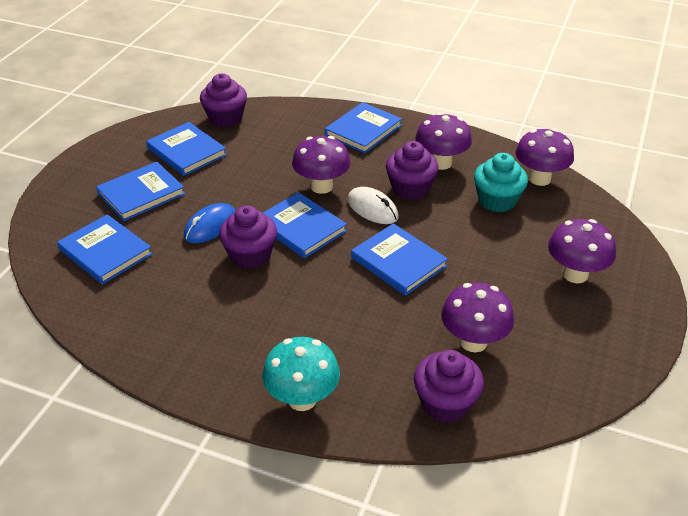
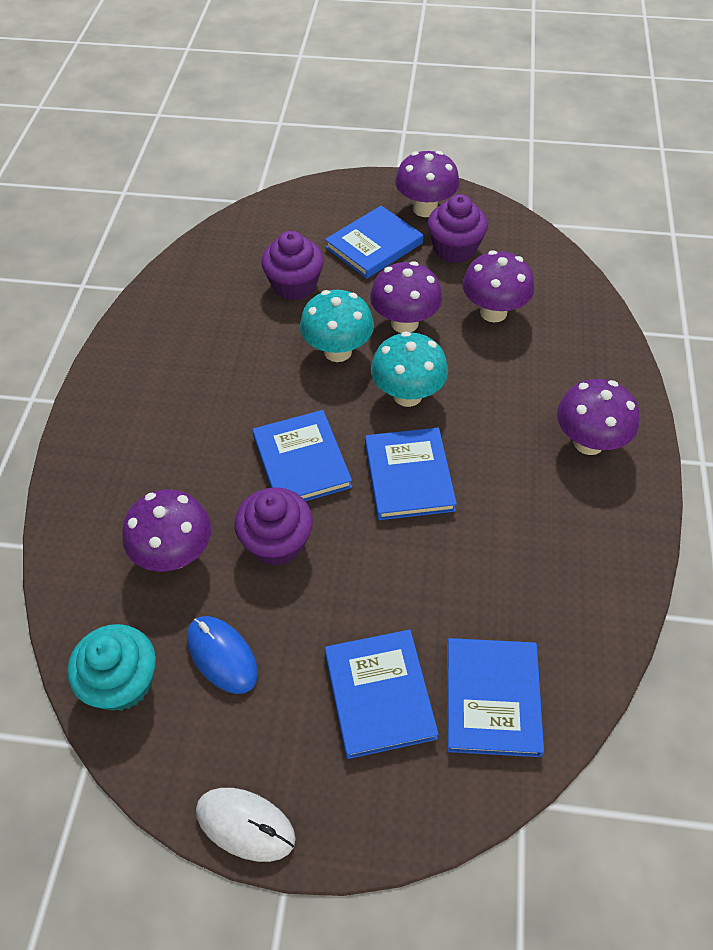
blue book: 6 -> 5
purple cupcake: 4 -> 3
turquoise mushroom: 1 -> 2

